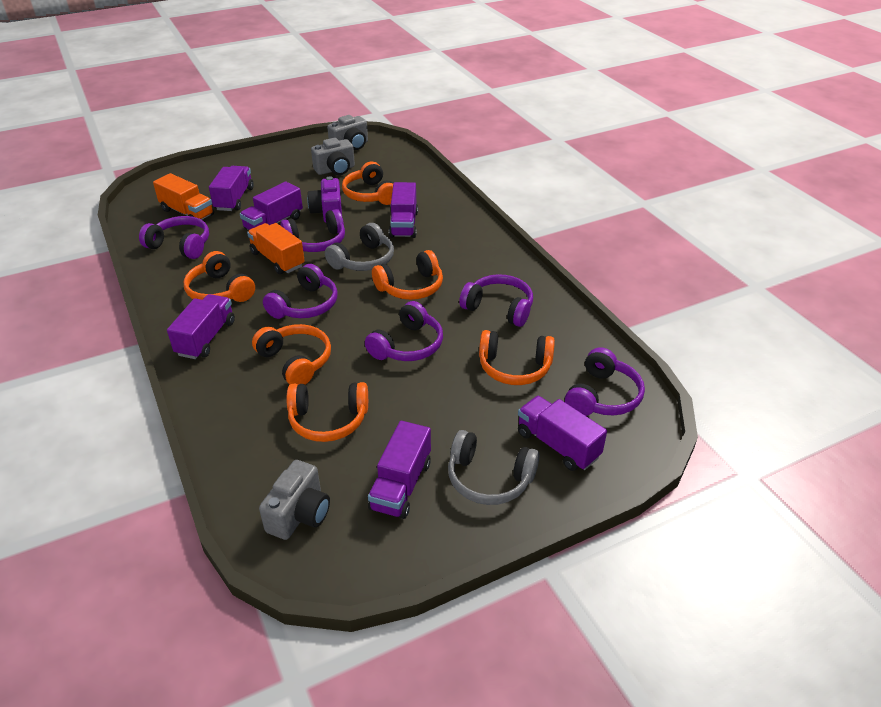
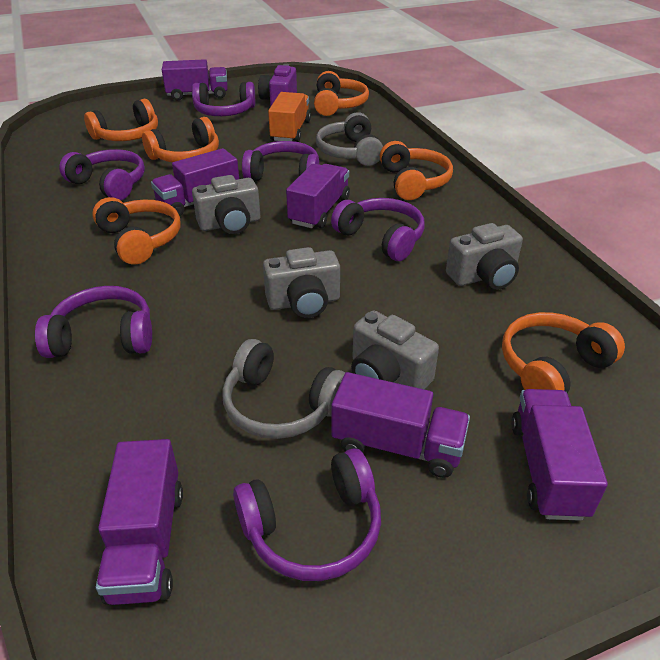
grey camera: 3 -> 4
orange truck: 2 -> 1

